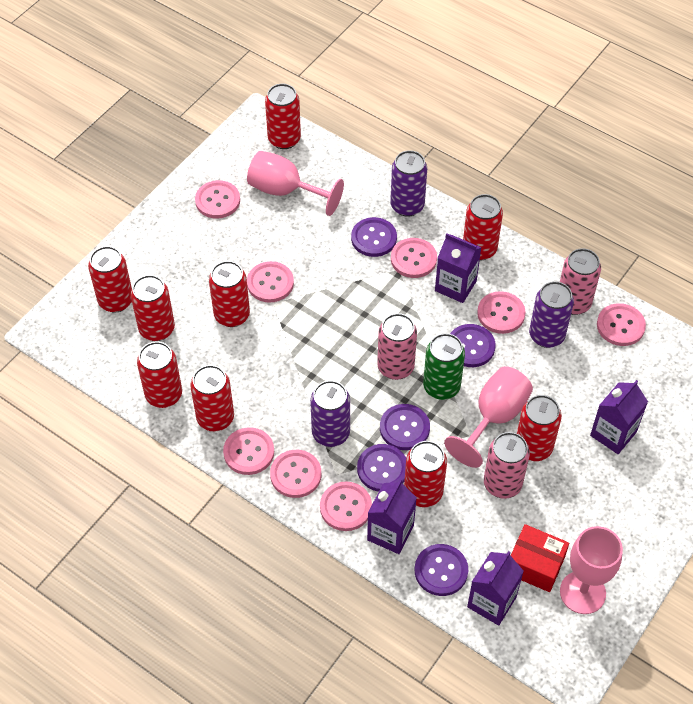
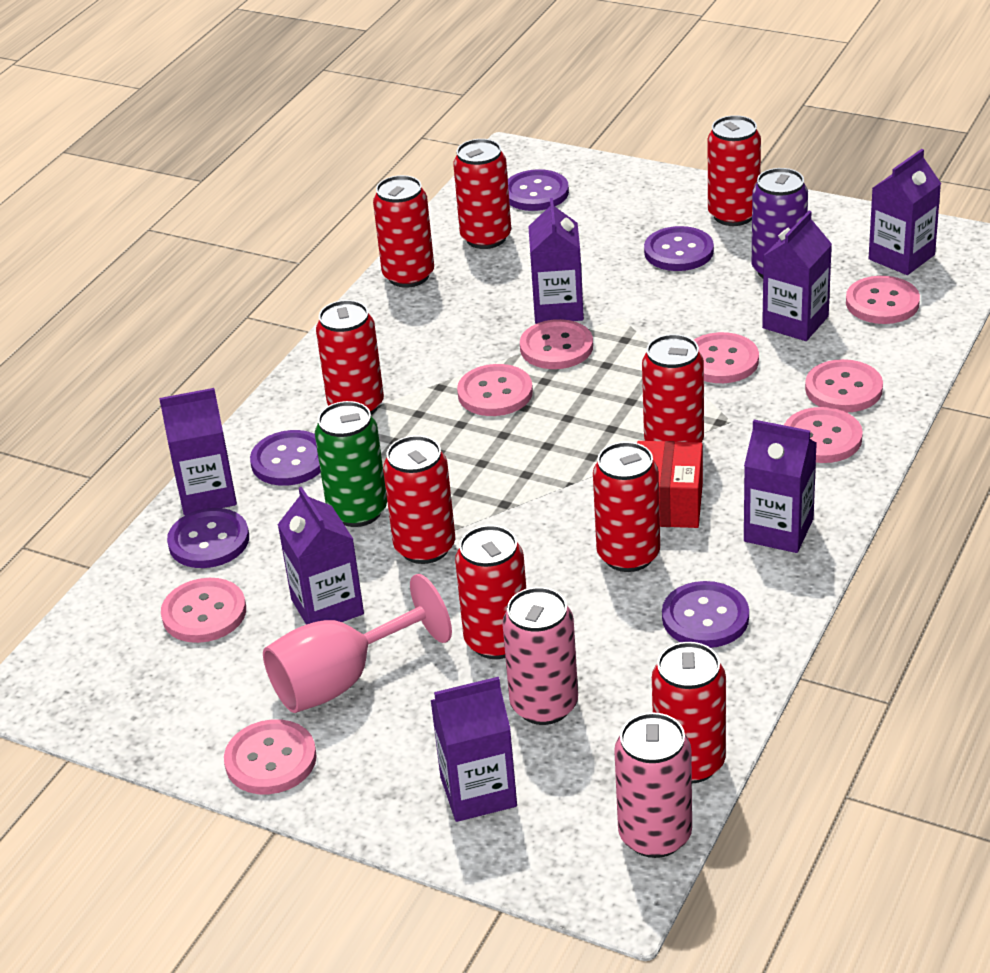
pink can: 3 -> 2
pink goblet: 3 -> 1
purple can: 3 -> 1
purple carton: 4 -> 7

